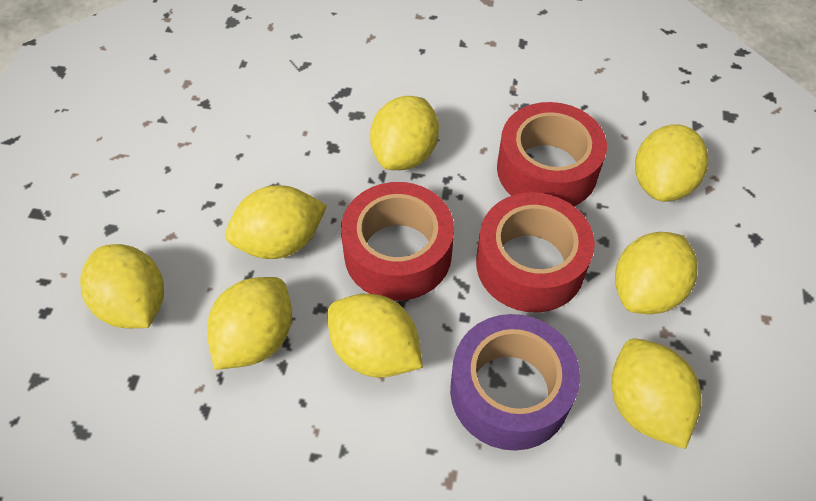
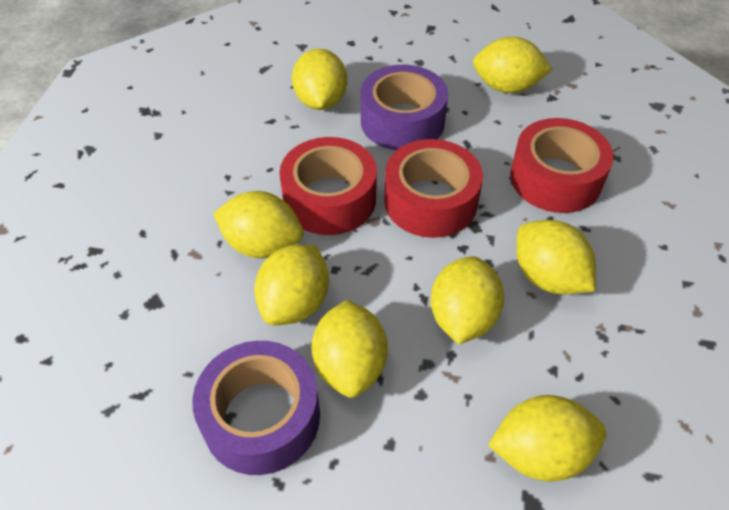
purple tape: 1 -> 2

